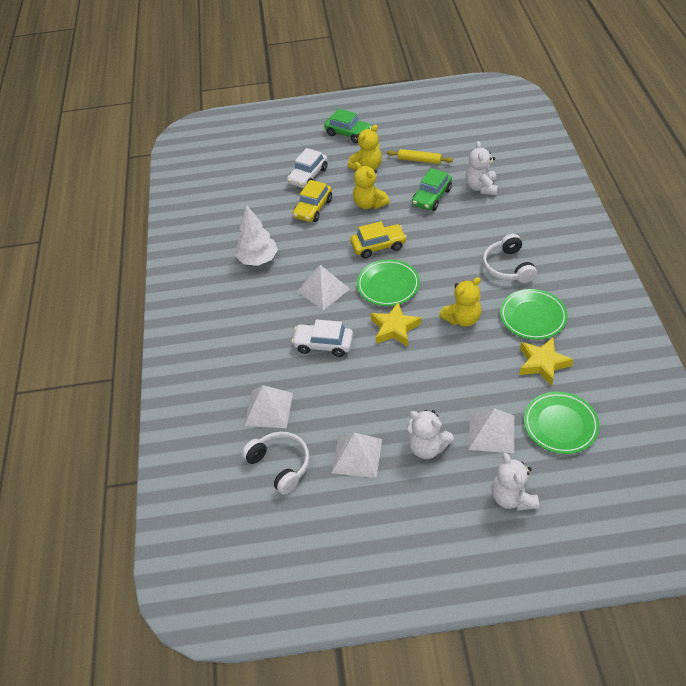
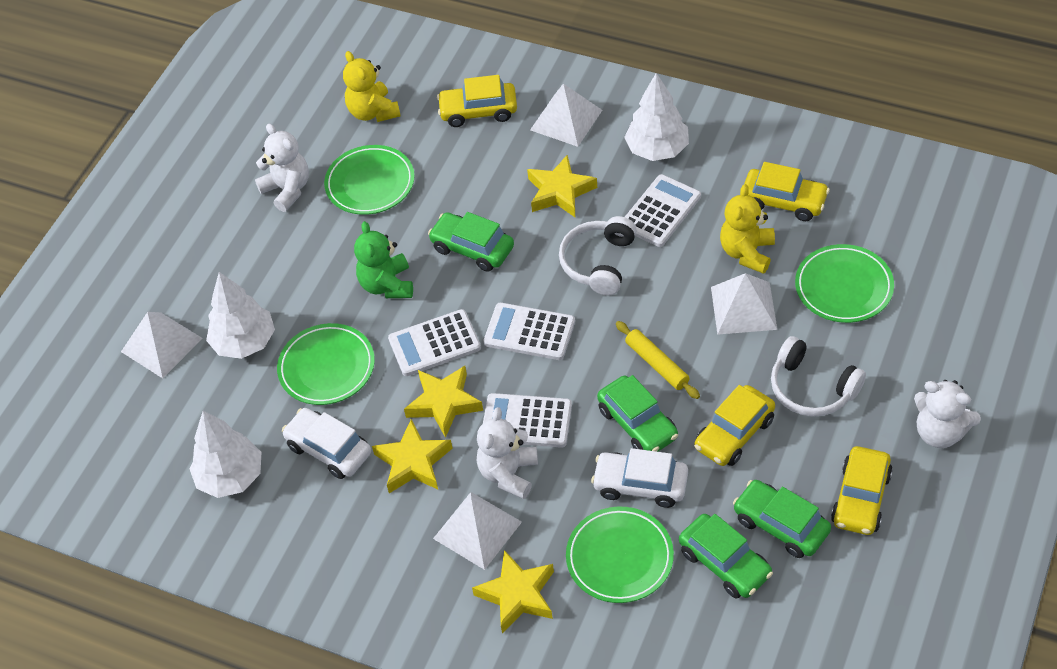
green car: 2 -> 4
green plate: 3 -> 4
green teddy bear: 0 -> 1
white calculator: 0 -> 4
white tree: 1 -> 3
yellow car: 2 -> 4
yellow star: 2 -> 4
yellow teddy bear: 3 -> 2

